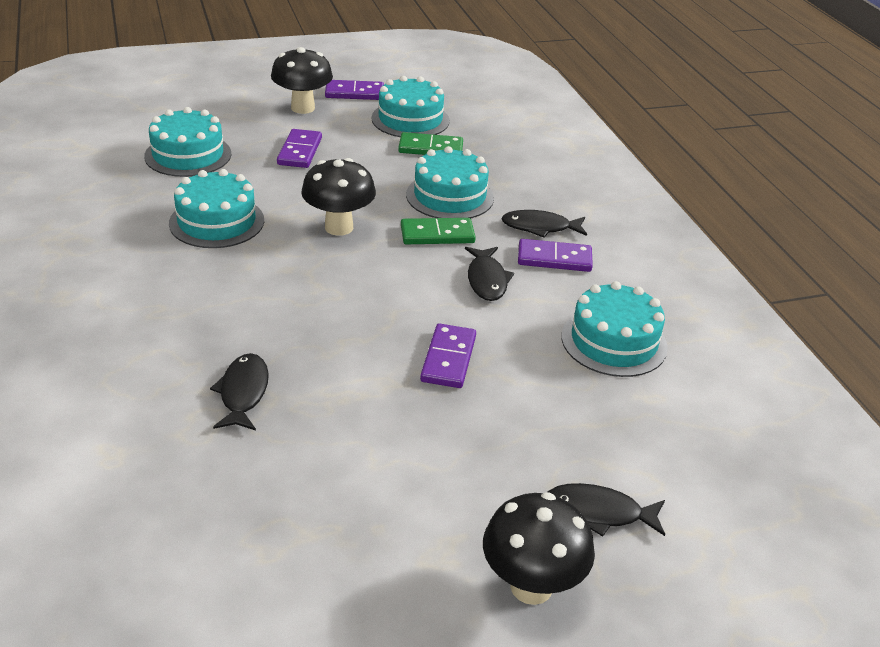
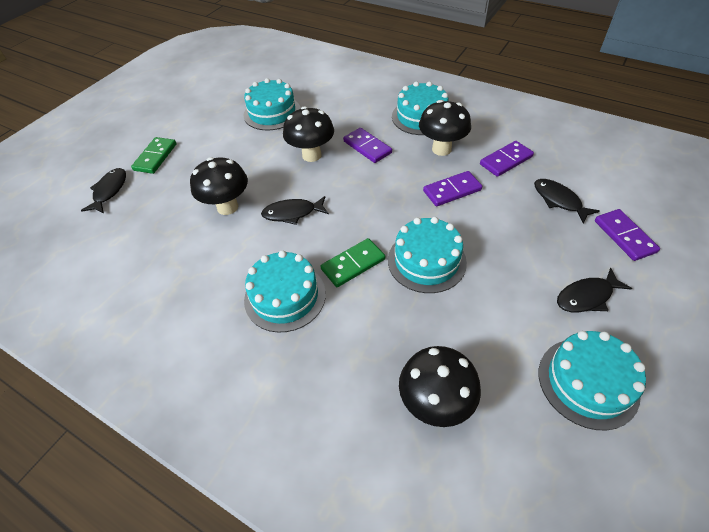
black mushroom: 3 -> 4

